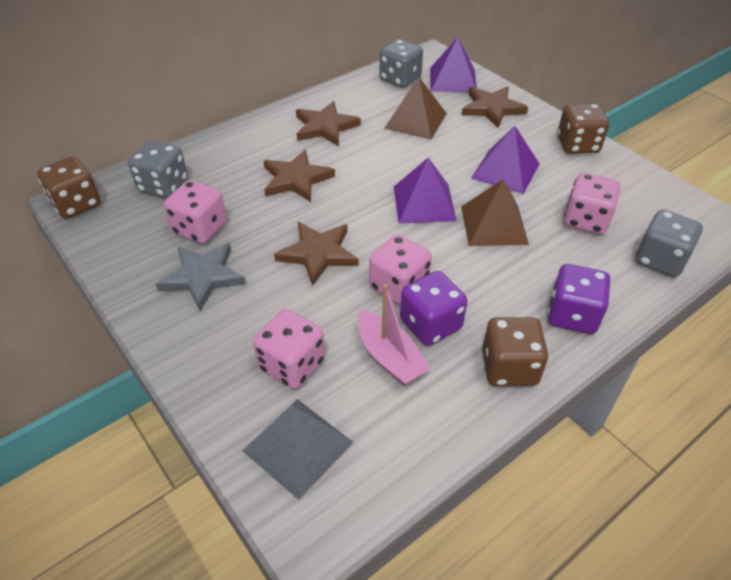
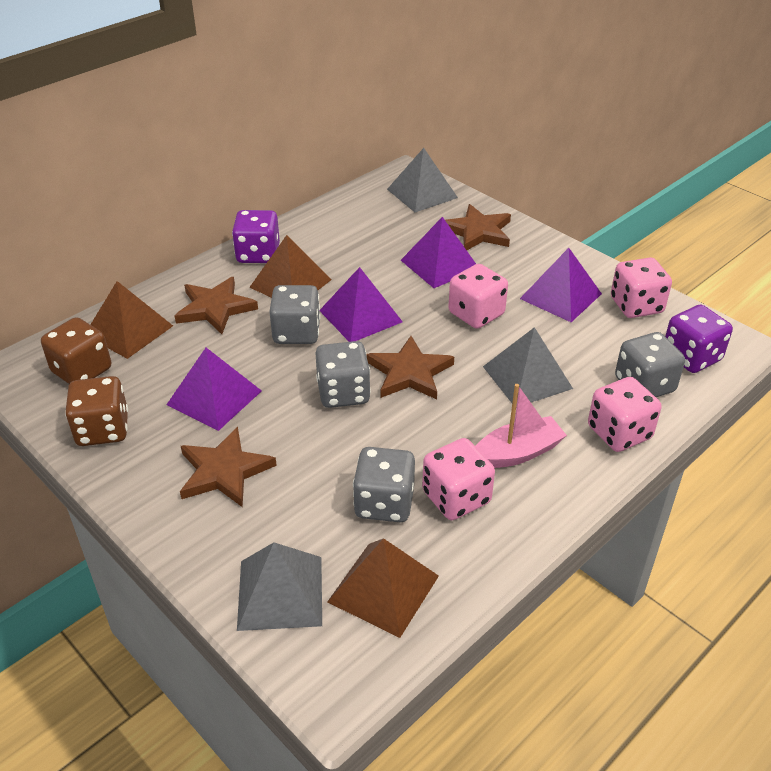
brown dice: 3 -> 2
brown pyramid: 2 -> 3
grey dice: 3 -> 4
grey pyramid: 1 -> 3
grey star: 1 -> 0
purple pyramid: 3 -> 4

